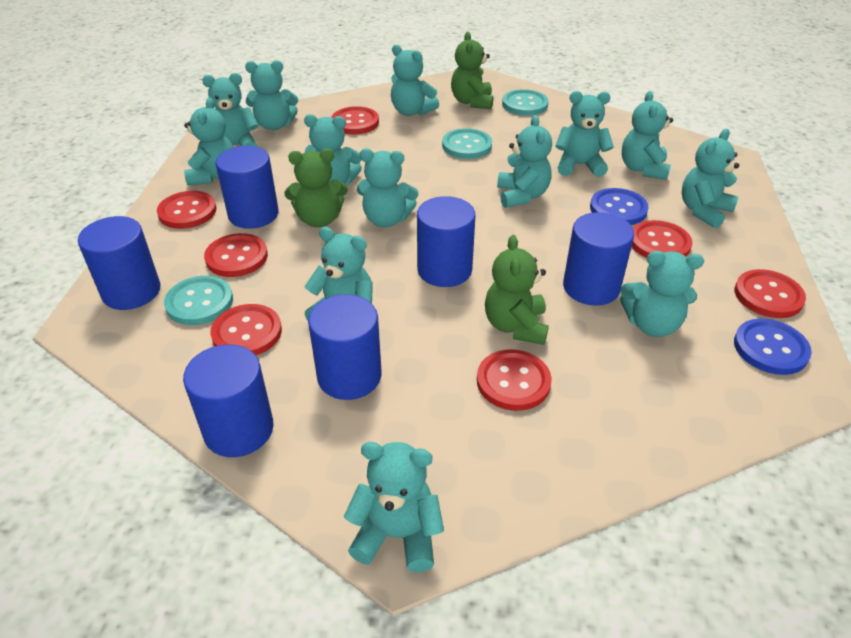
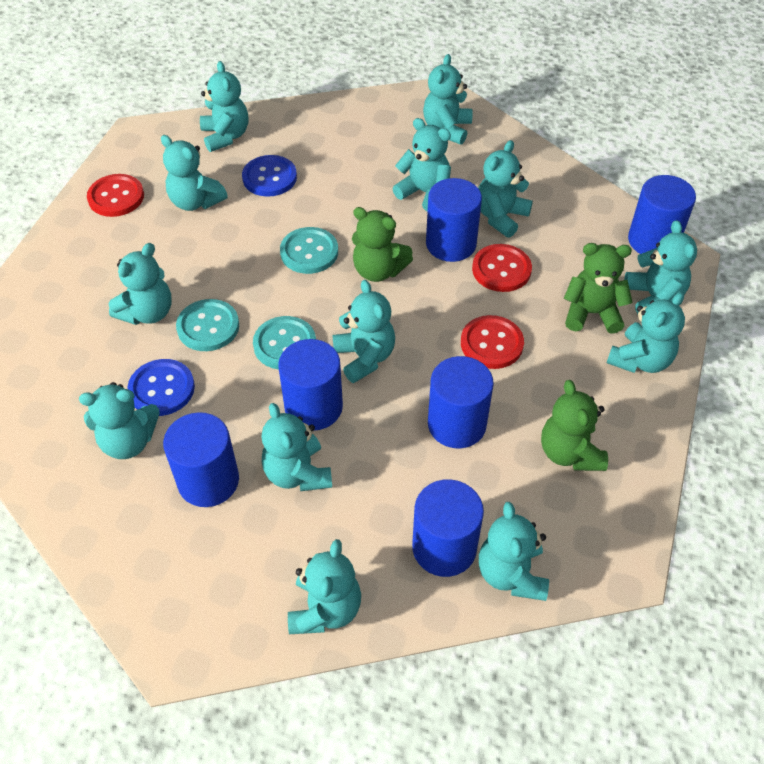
red button: 7 -> 3

